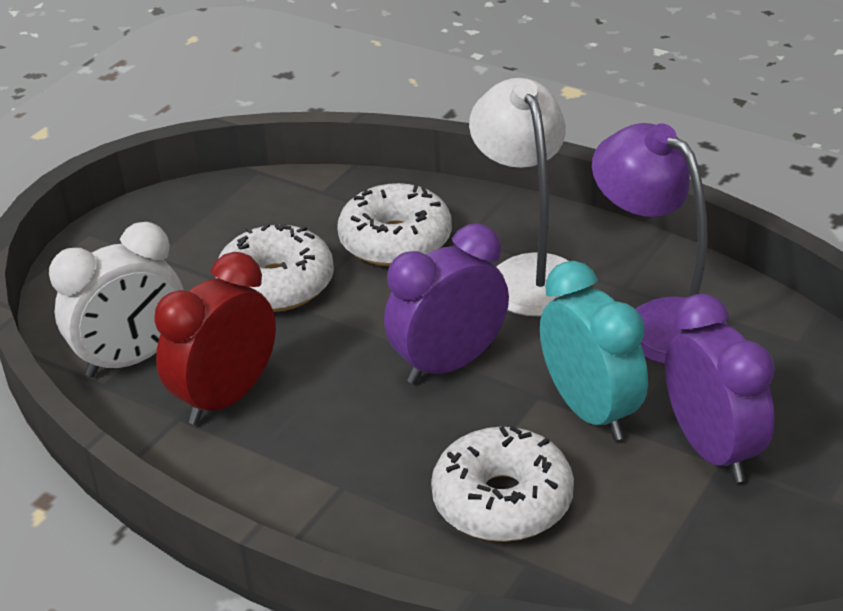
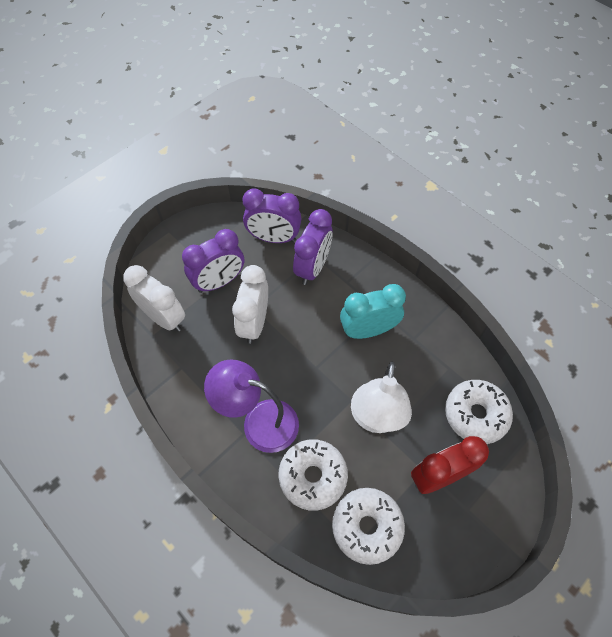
purple clock: 2 -> 3
white clock: 1 -> 2

